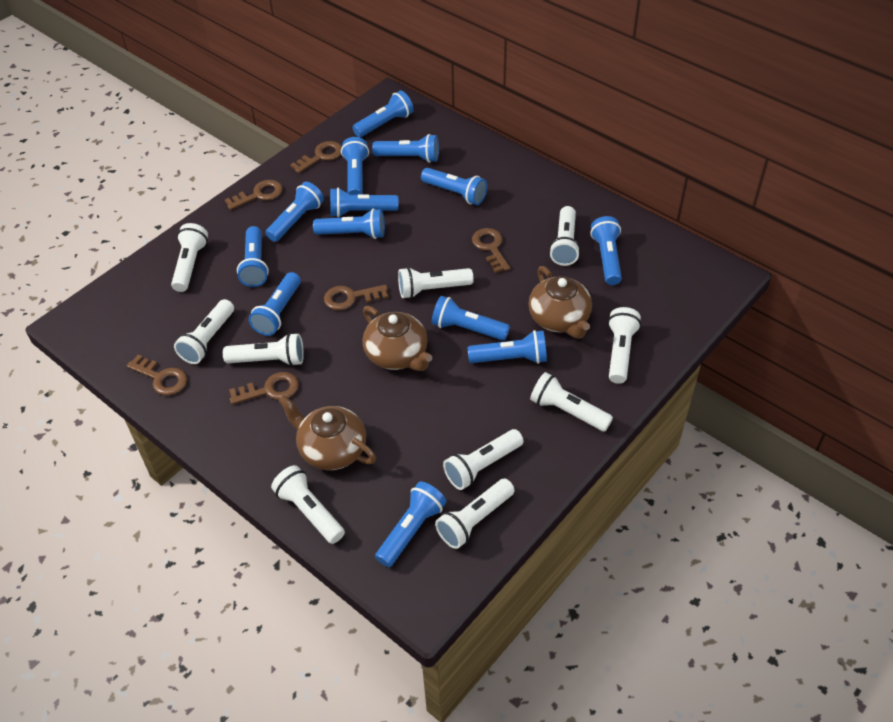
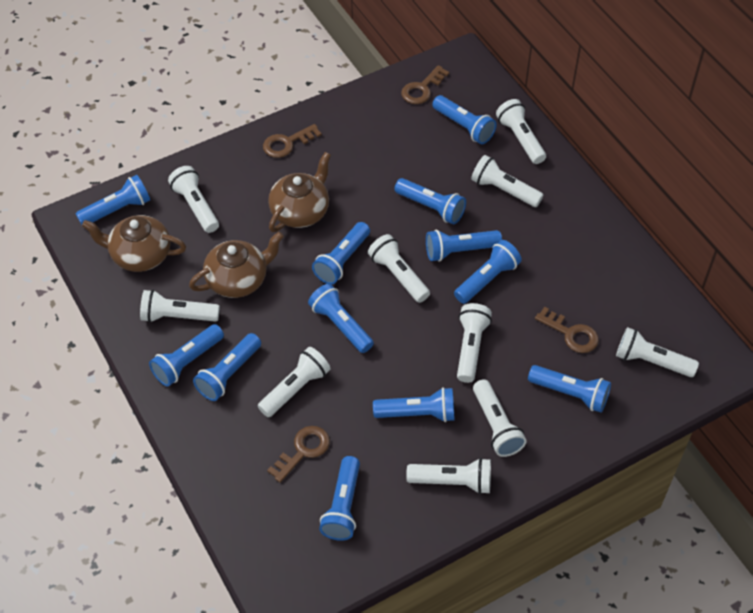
blue flashlight: 13 -> 12
brown key: 6 -> 4

